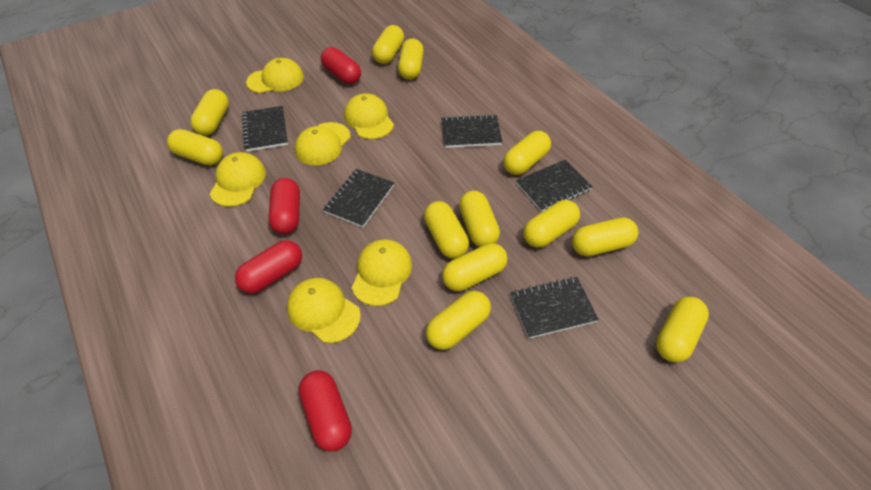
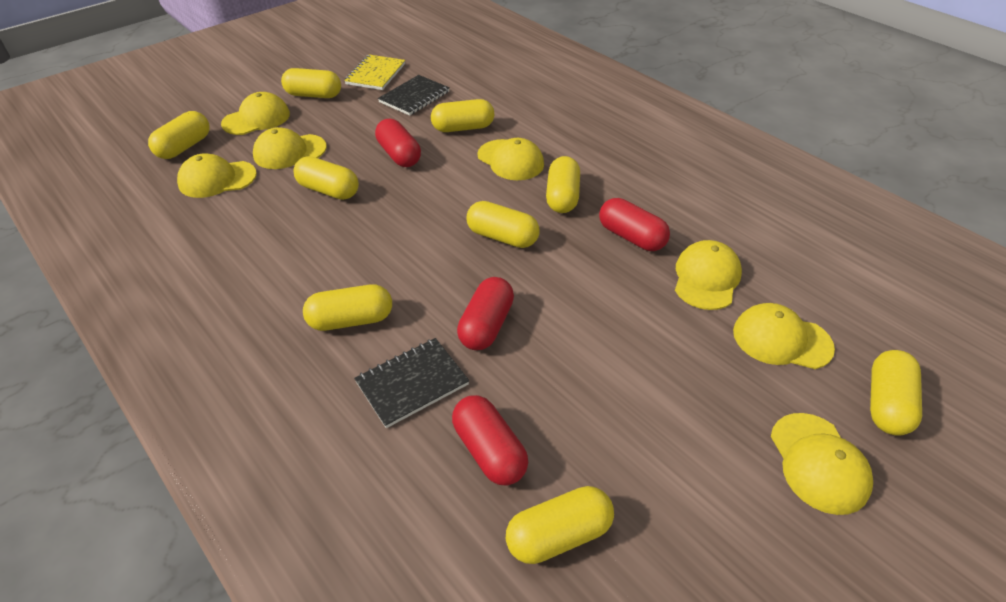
black notebook: 5 -> 2
yellow cap: 6 -> 7
yellow capsule: 12 -> 9
yellow notebook: 0 -> 1

